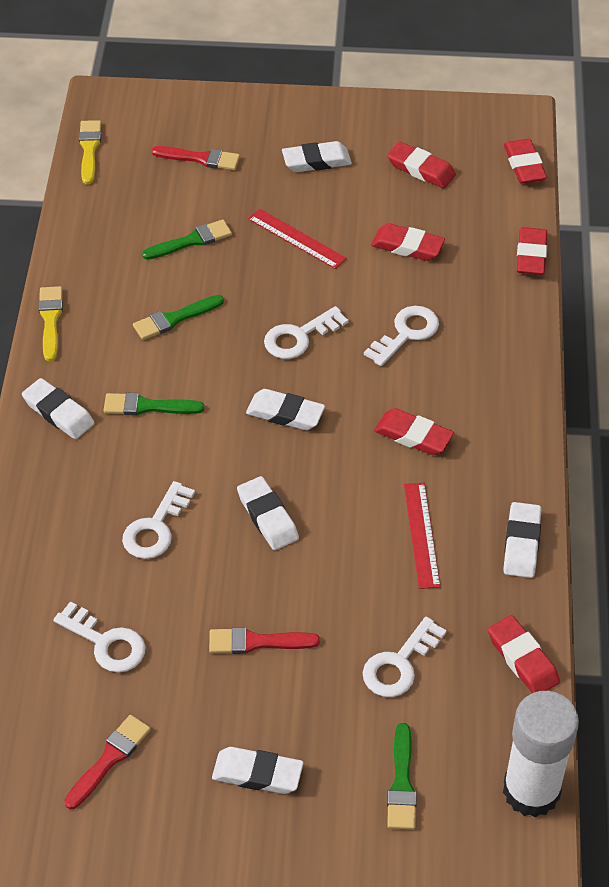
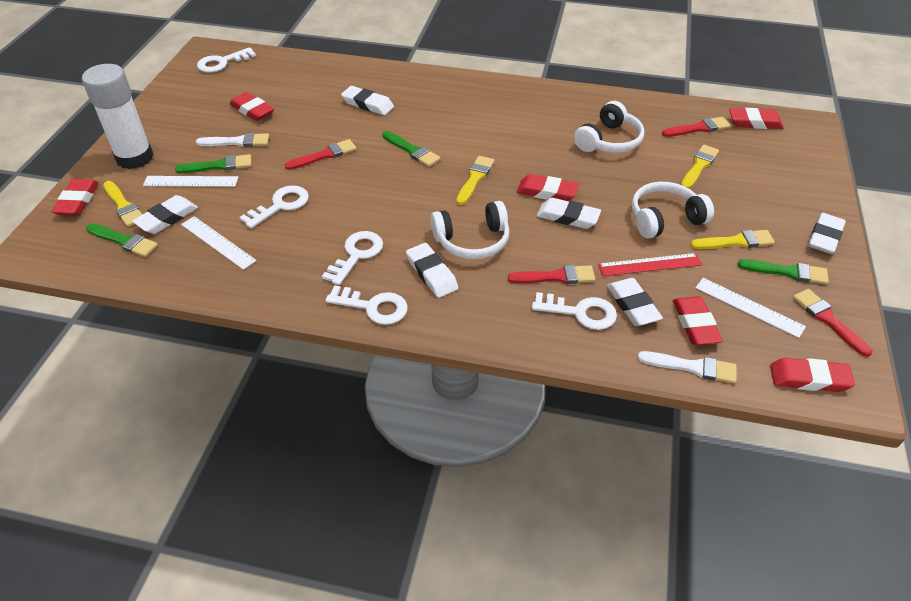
red brush: 3 -> 4
red ruler: 2 -> 1
white brush: 0 -> 2
white headphones: 0 -> 3
white ruler: 0 -> 3
yellow brush: 2 -> 4

